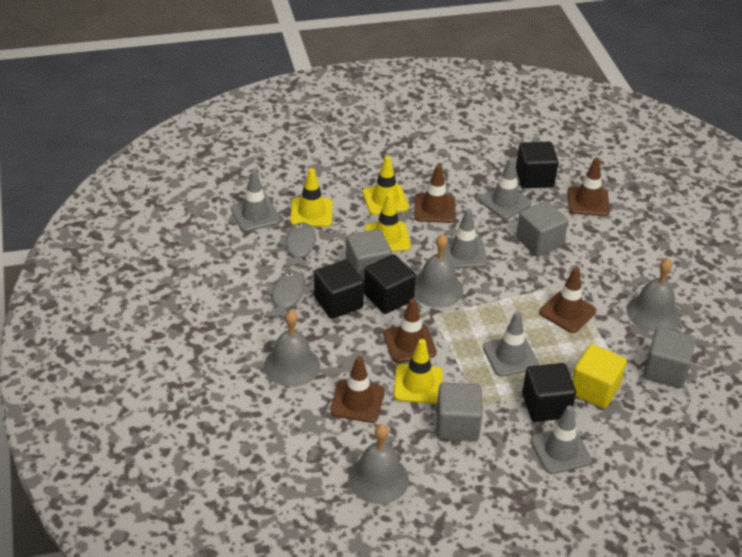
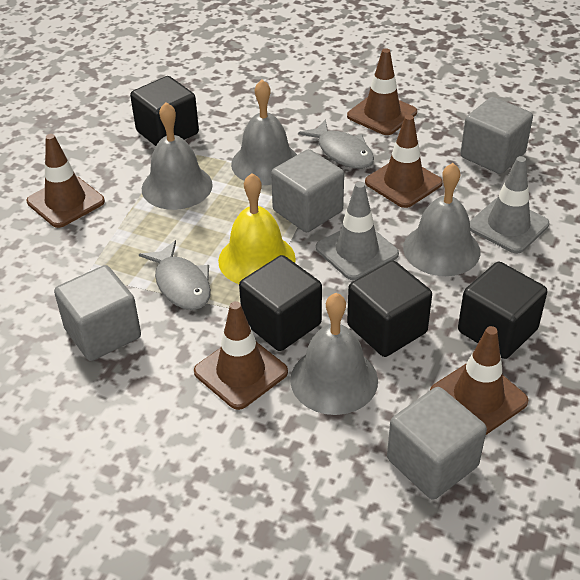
grey traffic cone: 5 -> 2
yellow bell: 0 -> 1
yellow cube: 1 -> 0
yellow traffic cone: 4 -> 0

